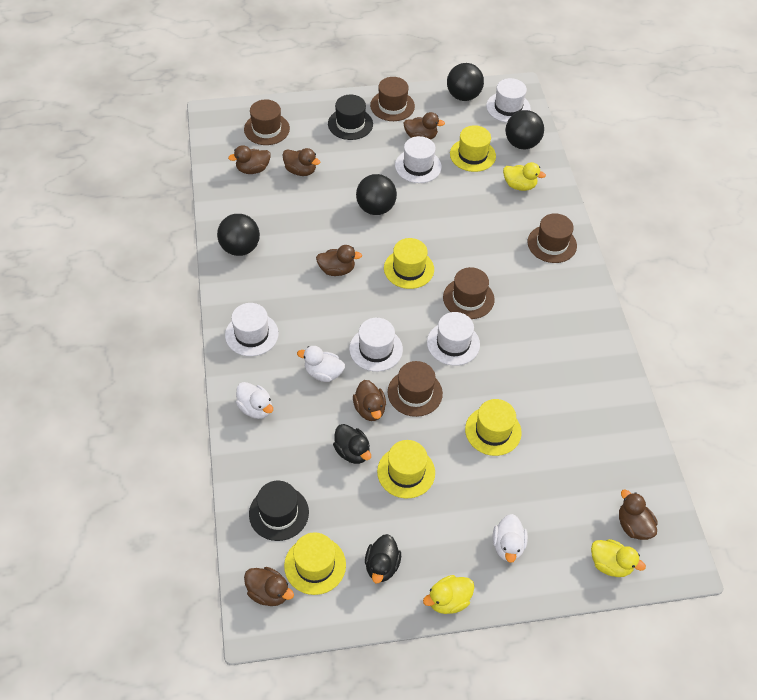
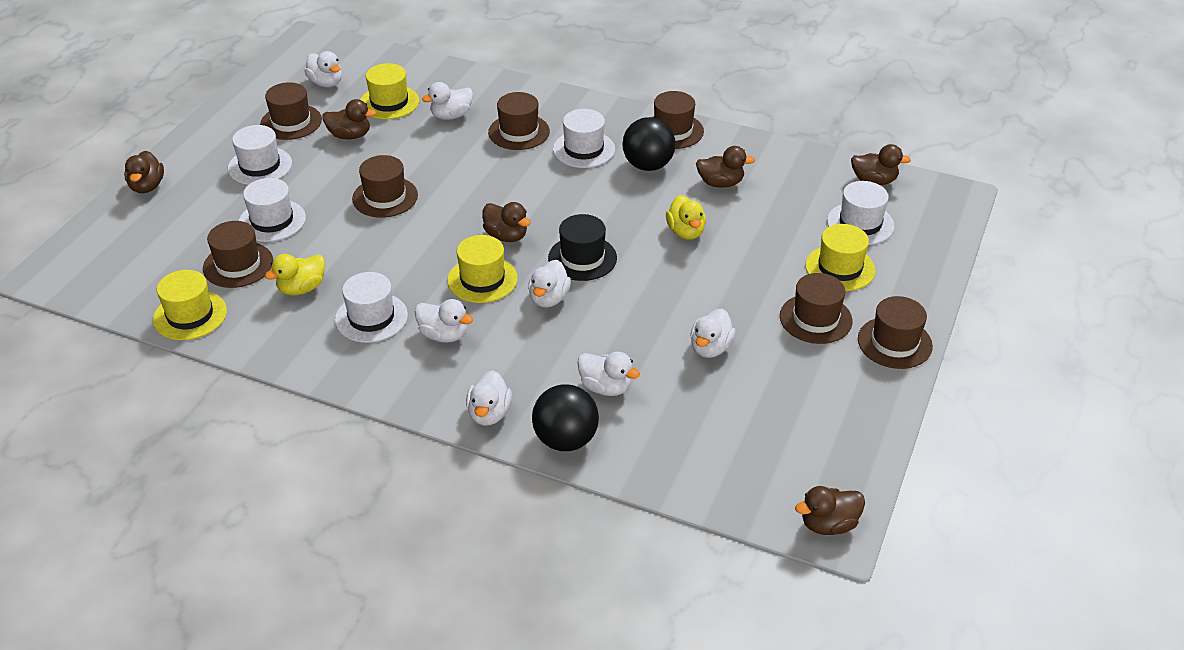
black ball: 4 -> 2
black duck: 2 -> 0
black hat: 2 -> 1
brown duck: 7 -> 6
brown hat: 5 -> 7
white duck: 3 -> 7
yellow duck: 3 -> 2
yellow hat: 5 -> 4

